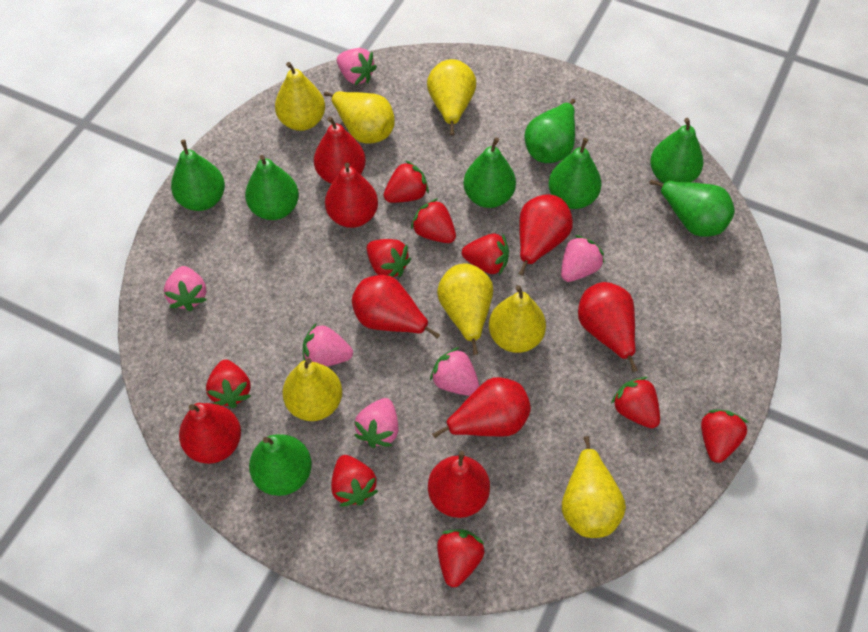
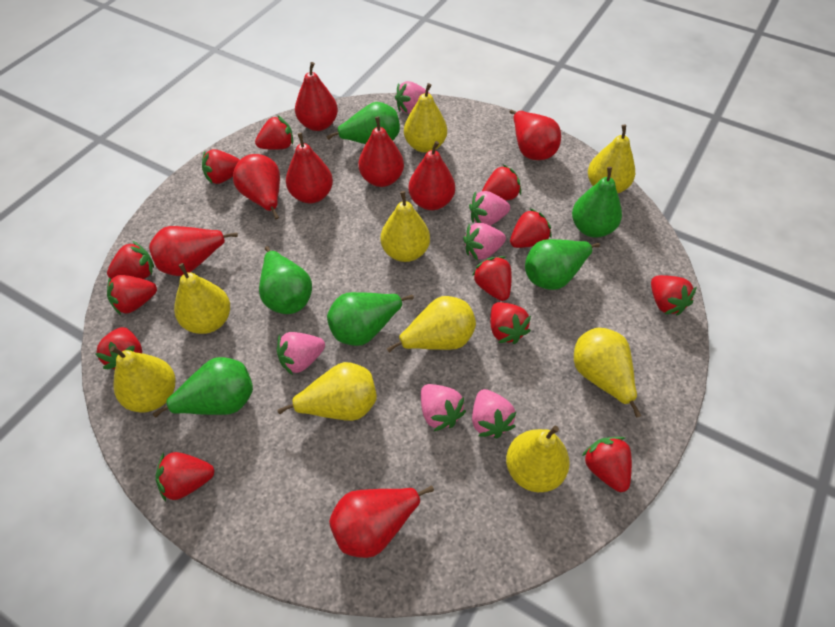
green pear: 8 -> 6
red strawberry: 9 -> 12
yellow pear: 7 -> 9

